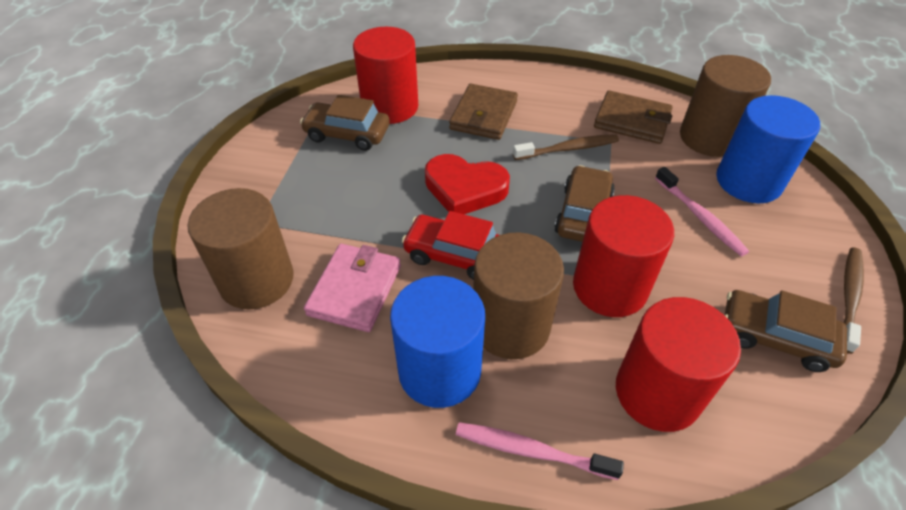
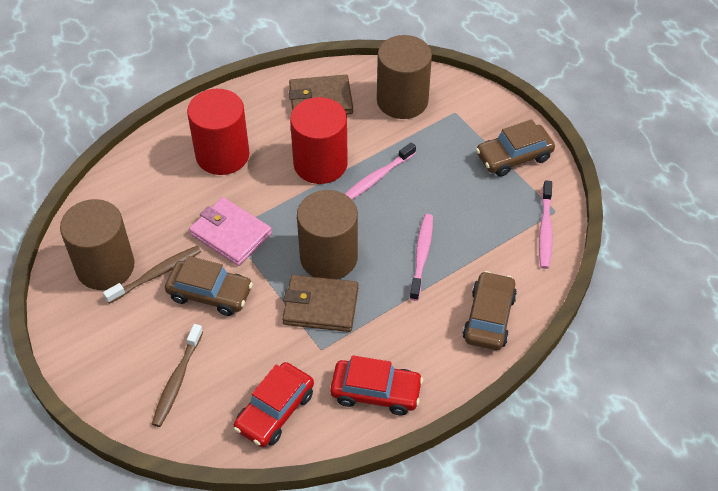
blue cylinder: 2 -> 0
pink toothbrush: 2 -> 3
red car: 1 -> 2
red cylinder: 3 -> 2
red heart: 1 -> 0

